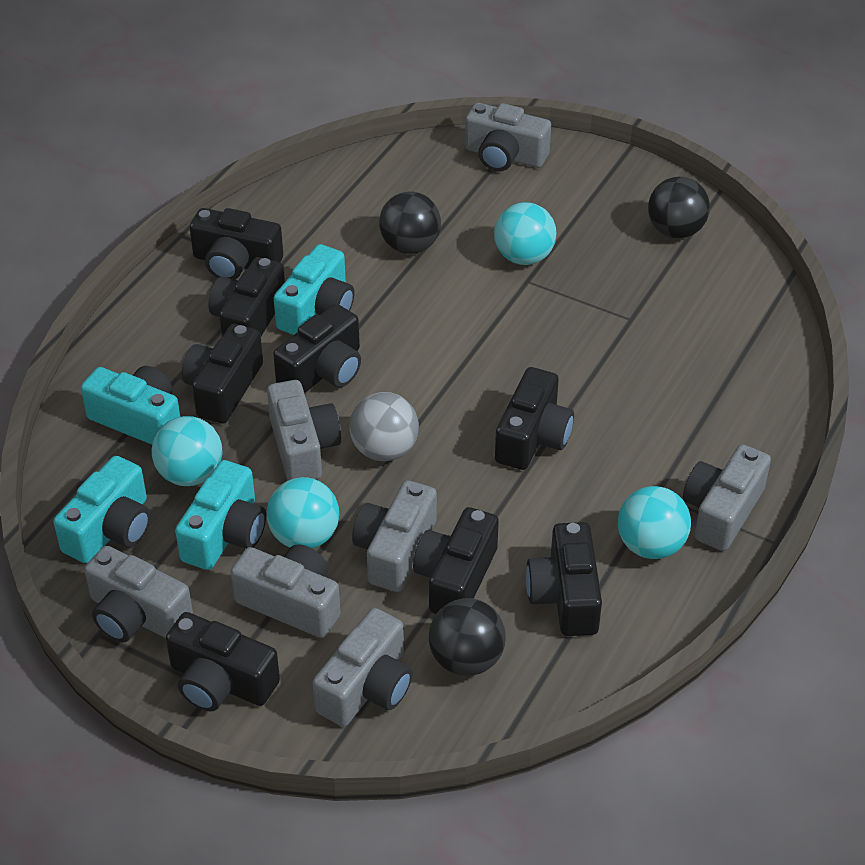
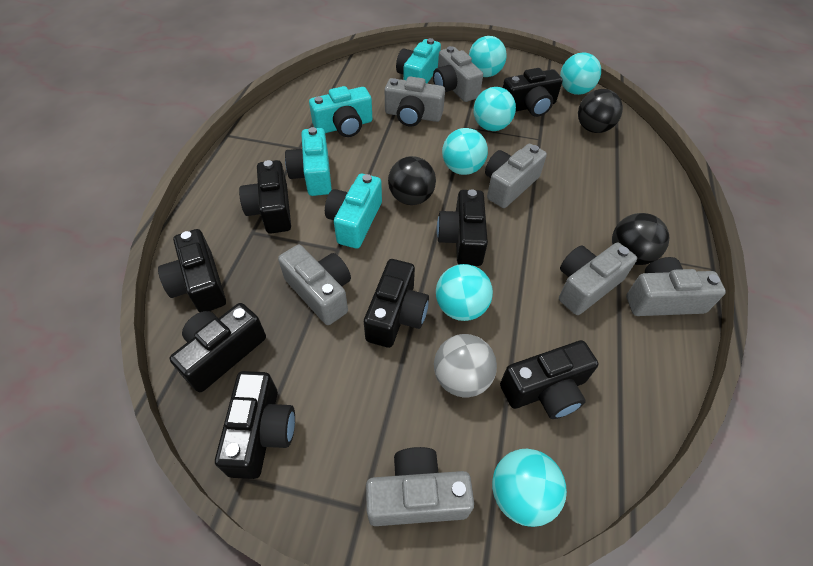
turquoise ball: 4 -> 6

